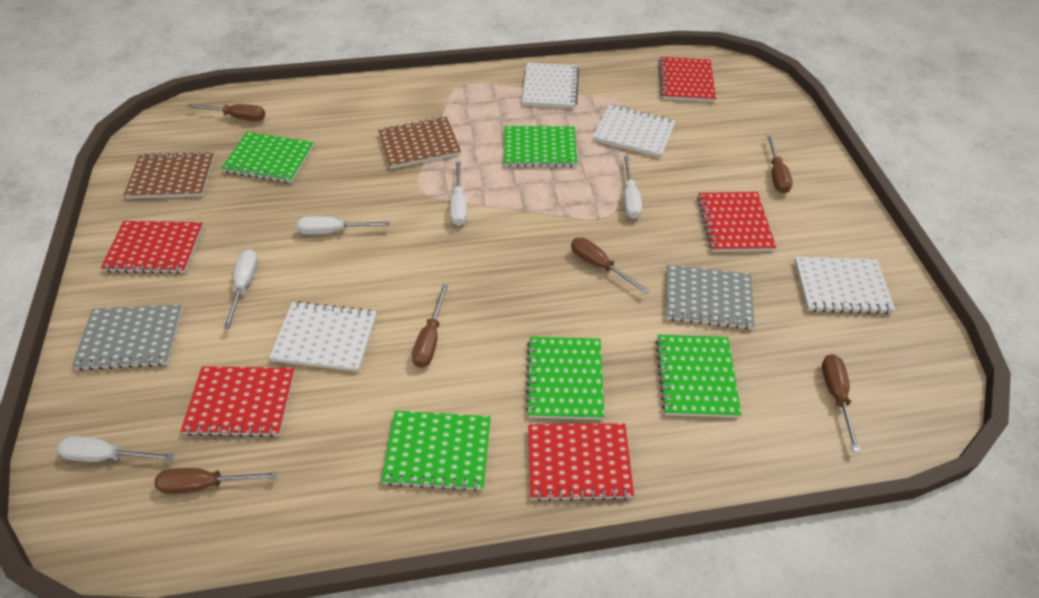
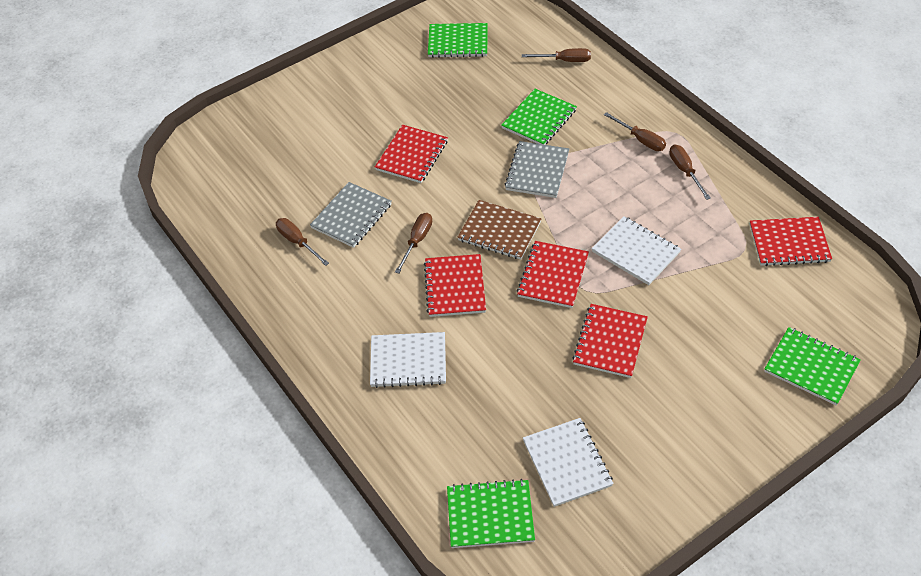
brown notebook: 2 -> 1
brown screwdriver: 6 -> 5
green notebook: 5 -> 4
white notebook: 4 -> 3
white screwdriver: 5 -> 0

